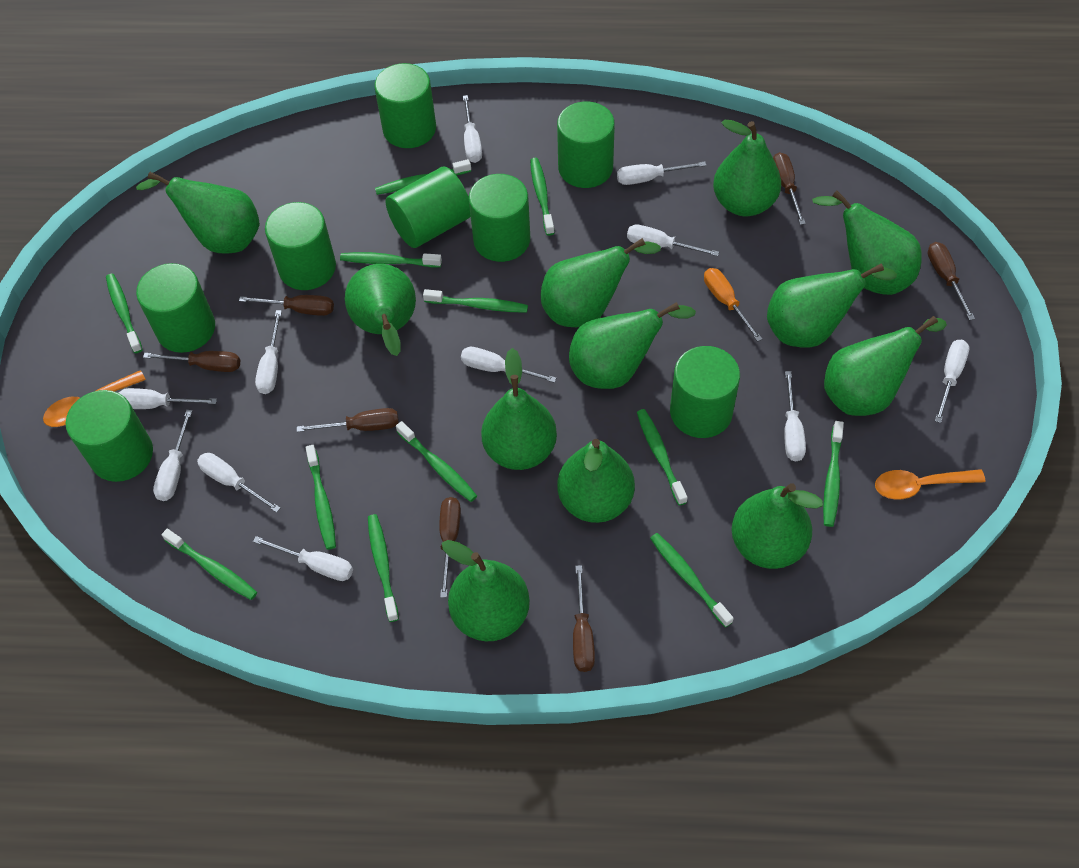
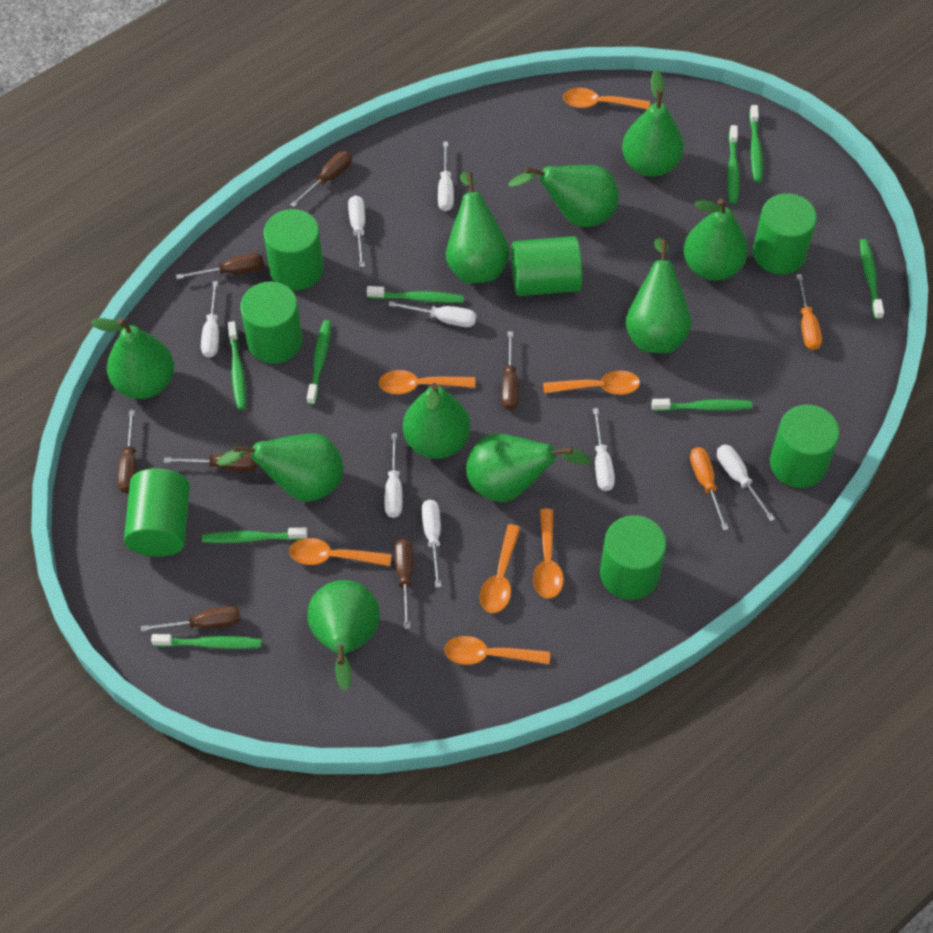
green cylinder: 8 -> 7
green pear: 12 -> 10
green toothbrush: 12 -> 9
orange screwdriver: 1 -> 2
orange spoon: 2 -> 7
white screwdriver: 11 -> 8

